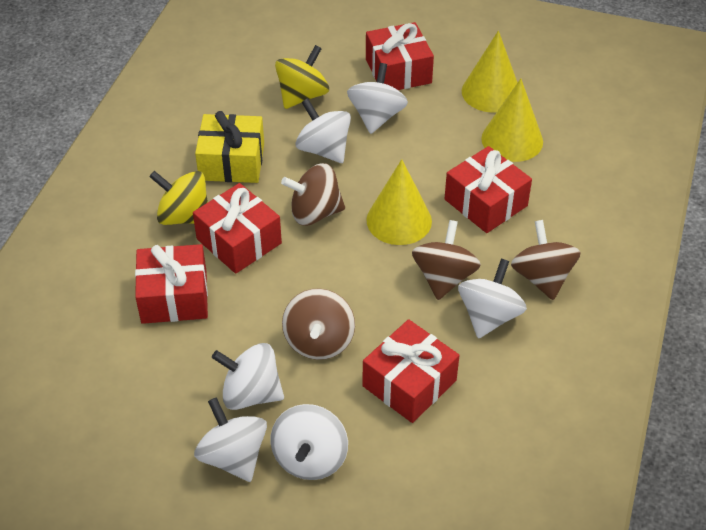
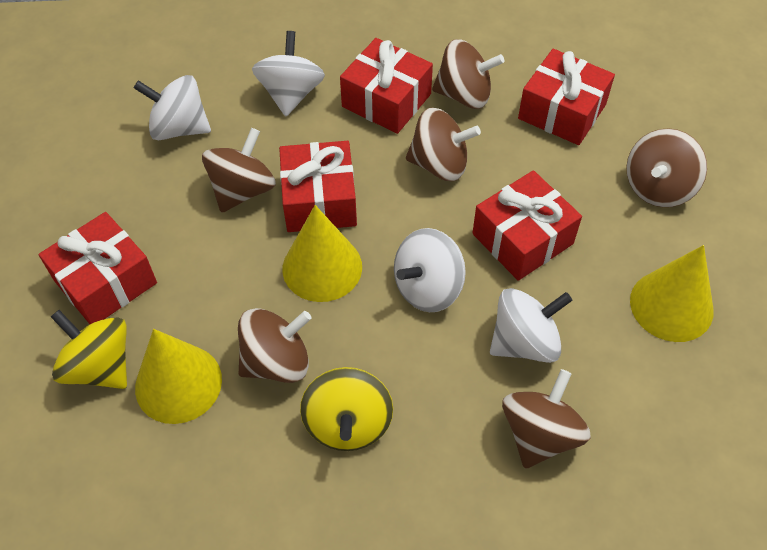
brown spinning top: 4 -> 6
white spinning top: 6 -> 4
yellow gift: 1 -> 0

